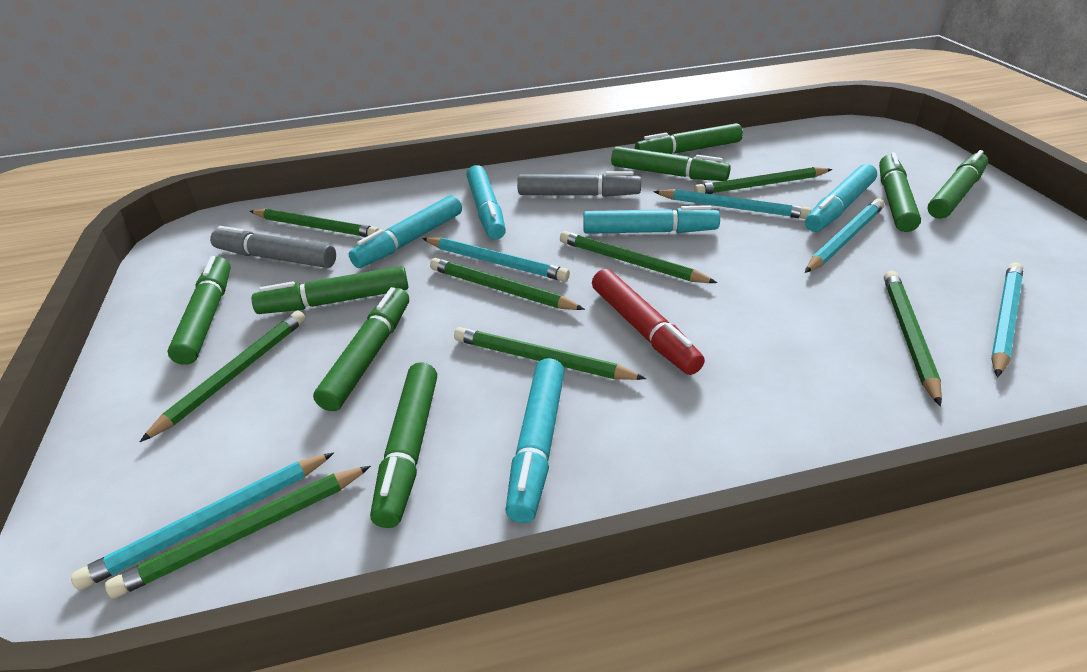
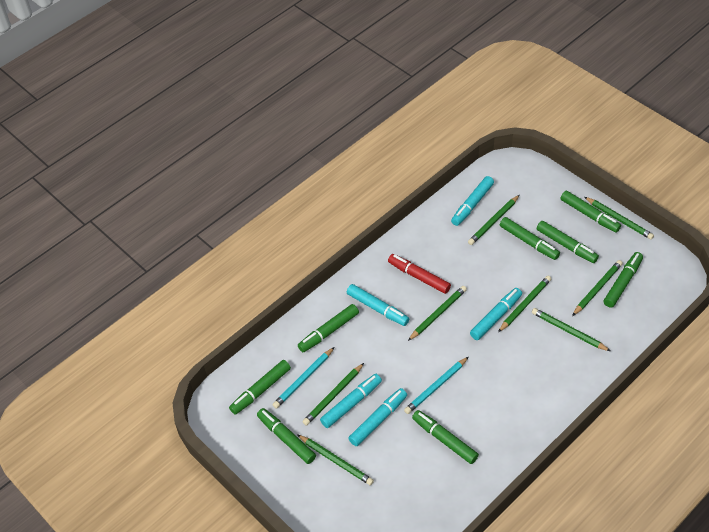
grey marker: 2 -> 0
turquoise pencil: 5 -> 2

